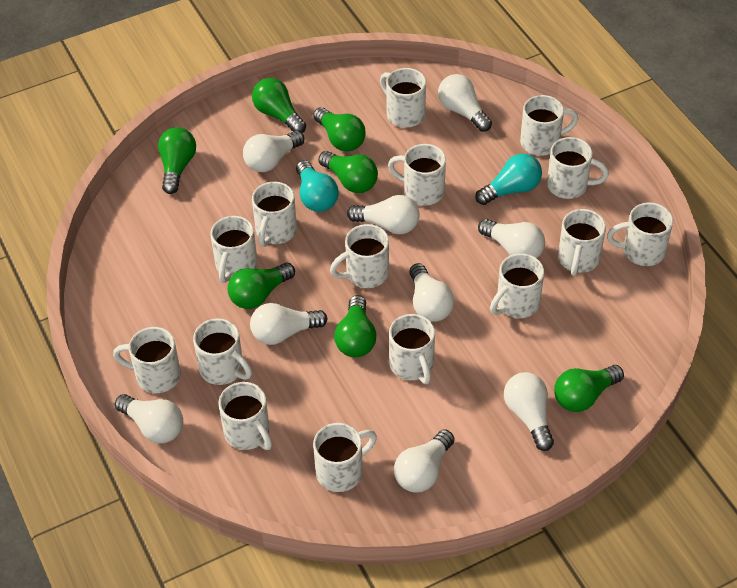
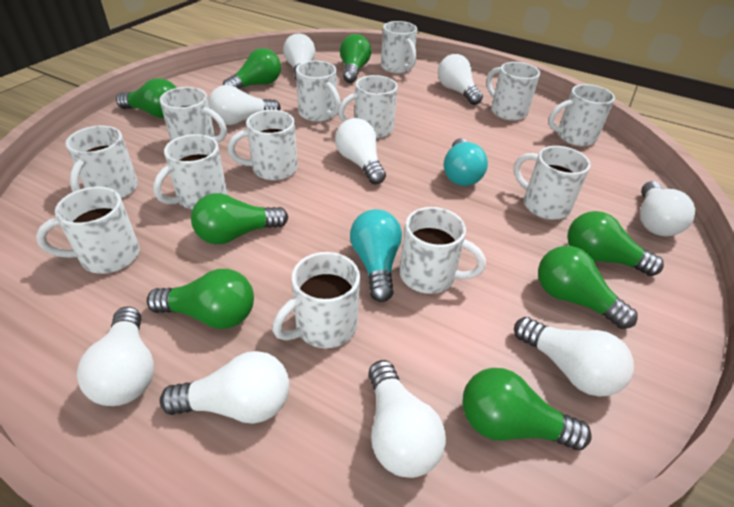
green light bulb: 7 -> 8
white mug: 15 -> 13

